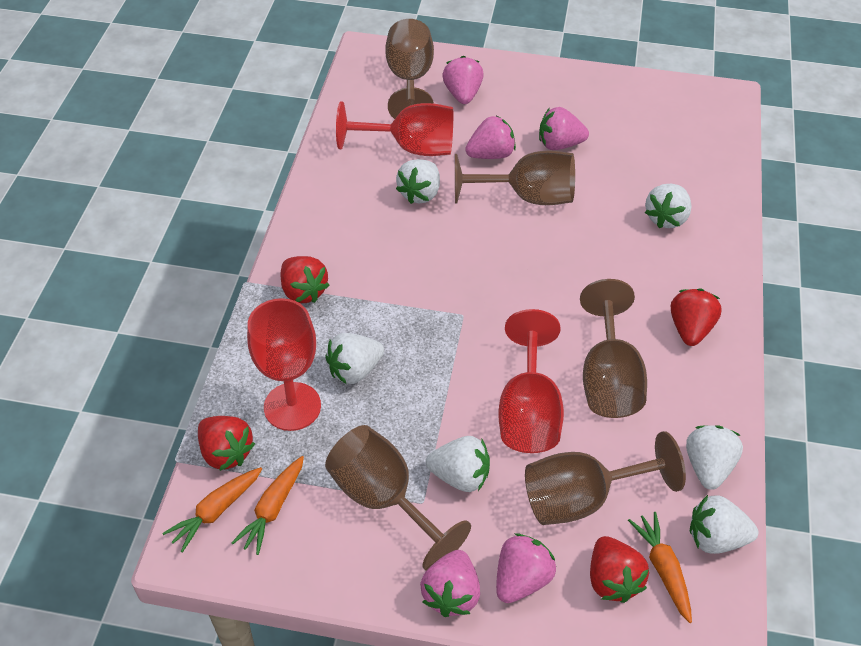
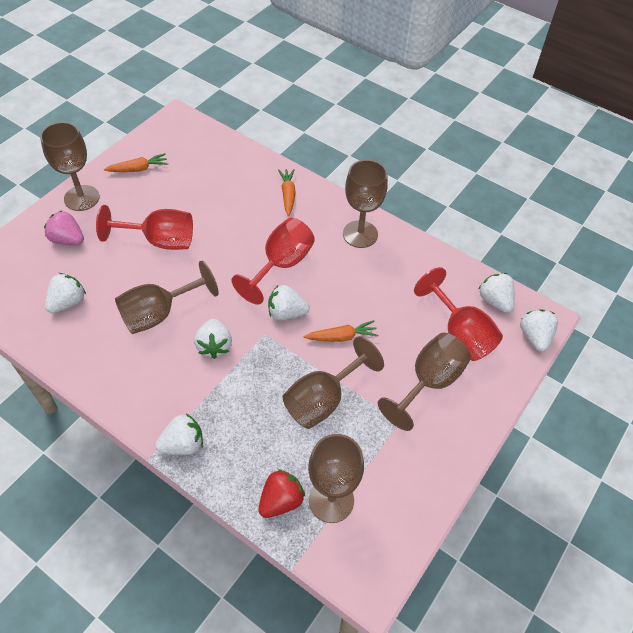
brown goblet: 5 -> 6
pink strawberry: 5 -> 1
red strawberry: 4 -> 1

